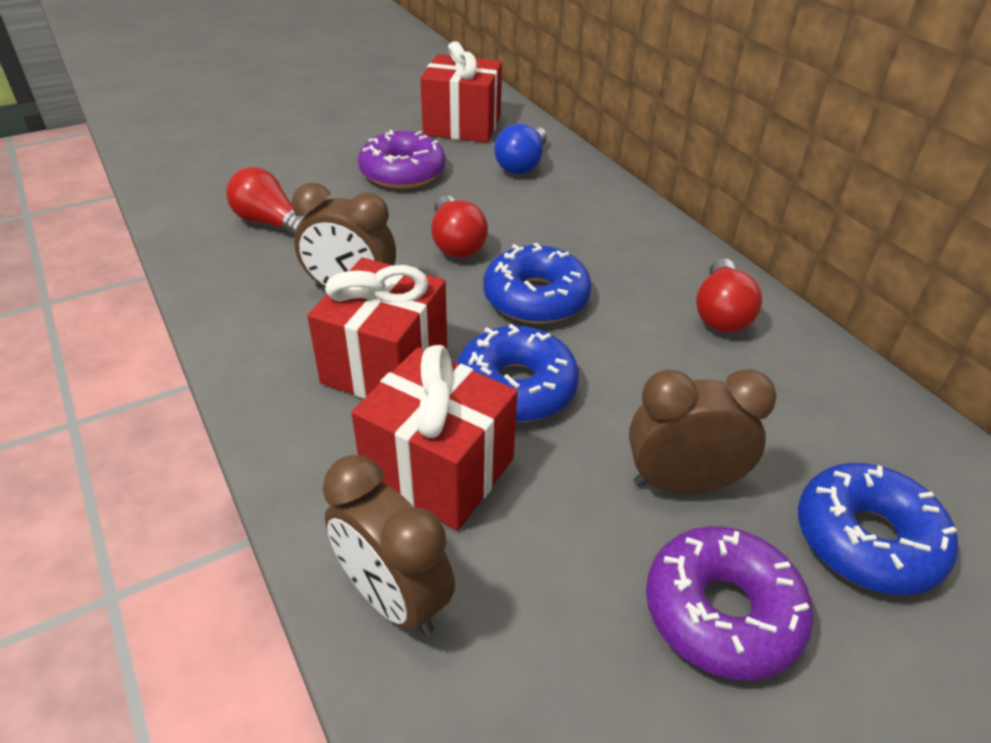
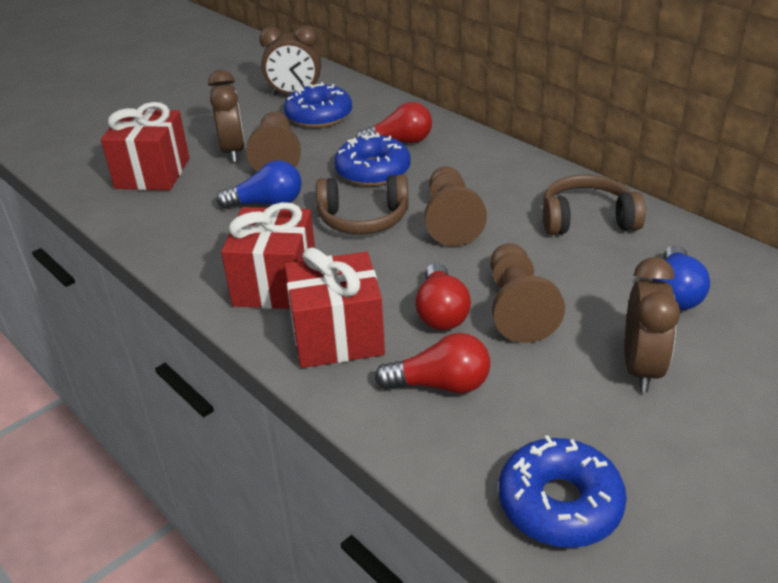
blue light bulb: 1 -> 2
brown headphones: 0 -> 2
brown pawn: 0 -> 3
purple donut: 2 -> 0

